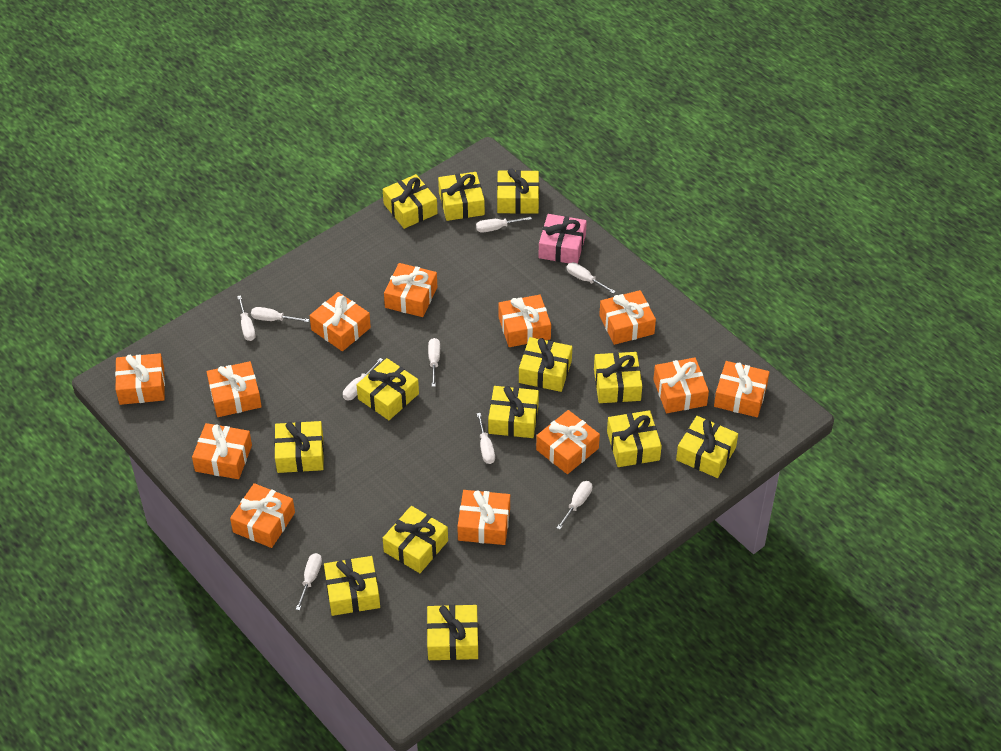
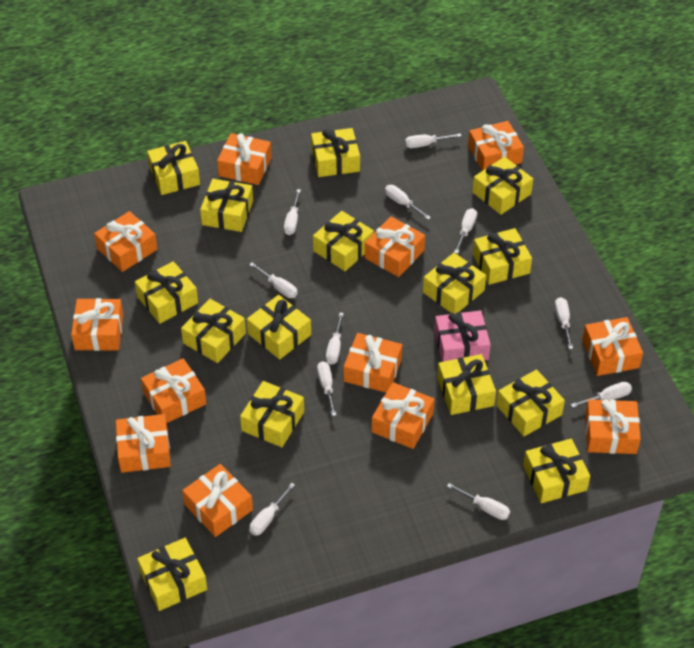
white screwdriver: 9 -> 11
yellow gift: 13 -> 15

